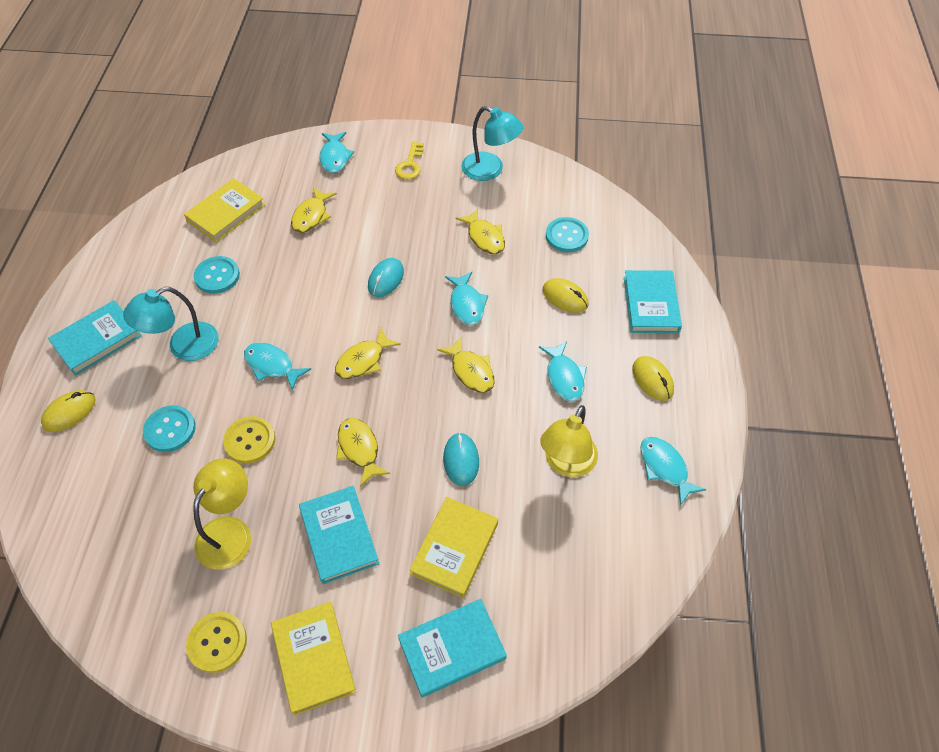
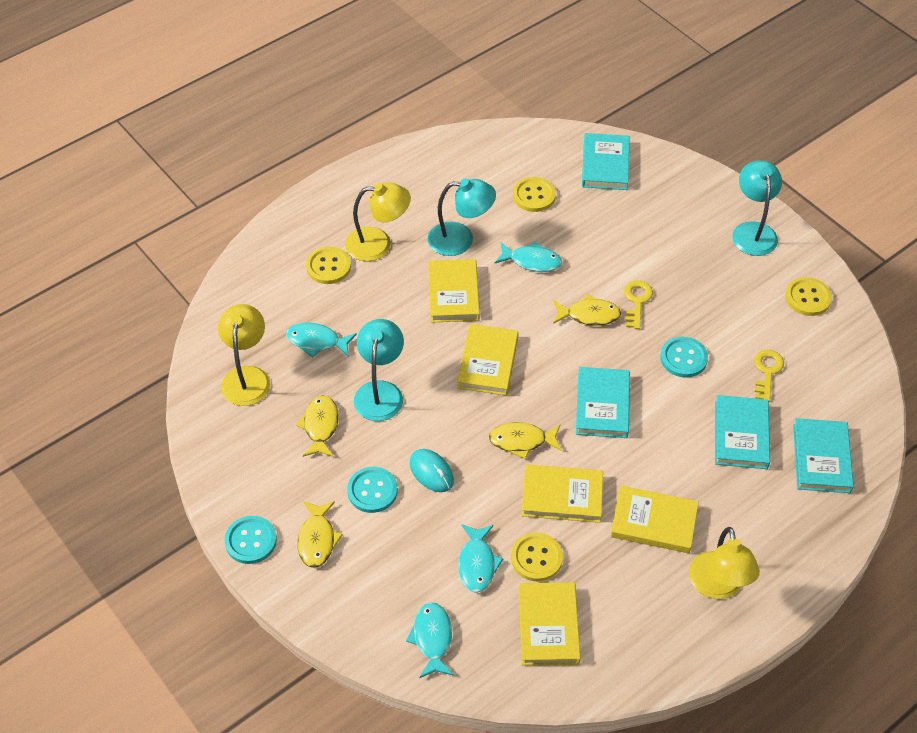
turquoise fish: 5 -> 4
turquoise lamp: 2 -> 3
turquoise mouse: 2 -> 1
yellow book: 3 -> 5
yellow button: 2 -> 4
yellow fish: 5 -> 4
yellow key: 1 -> 2
yellow lamp: 2 -> 3
yellow mouse: 3 -> 0

